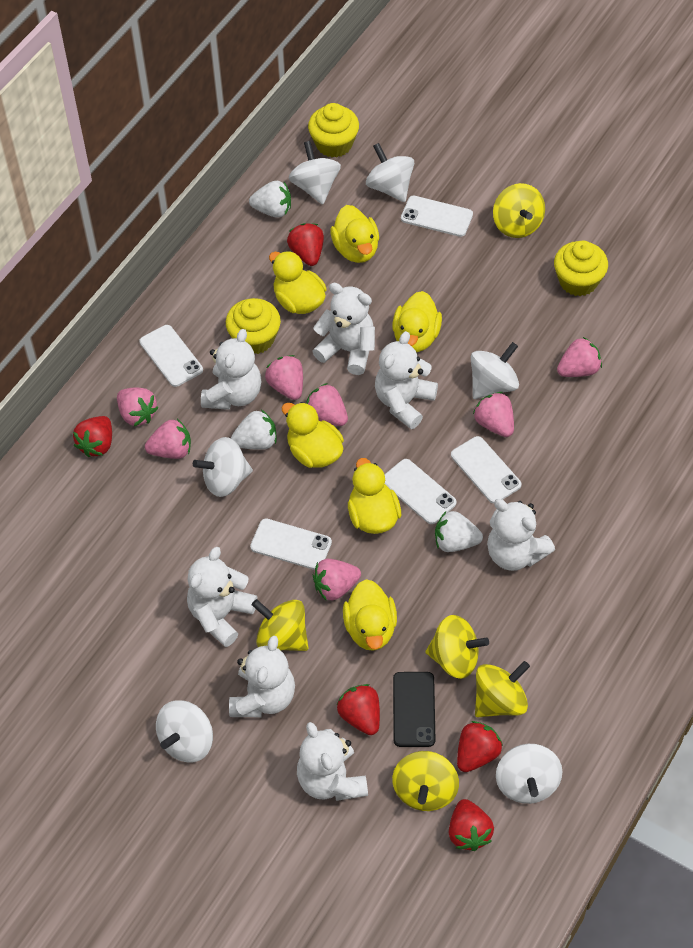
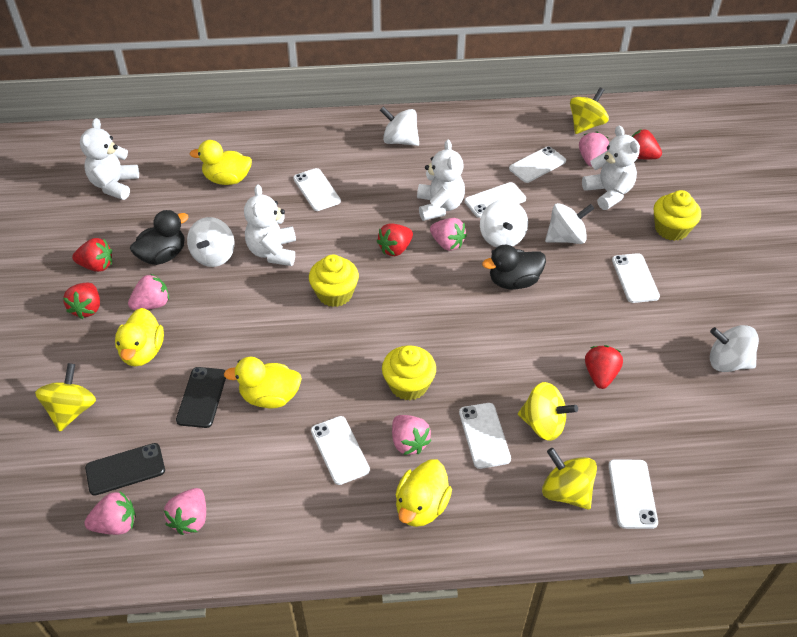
black duck: 0 -> 2
black phone: 1 -> 2
pink strawberry: 7 -> 6
white phone: 5 -> 7
white spinning top: 6 -> 5
white strawberry: 3 -> 0
white teddy bear: 7 -> 4
yellow duck: 6 -> 4
yellow spinning top: 5 -> 4

